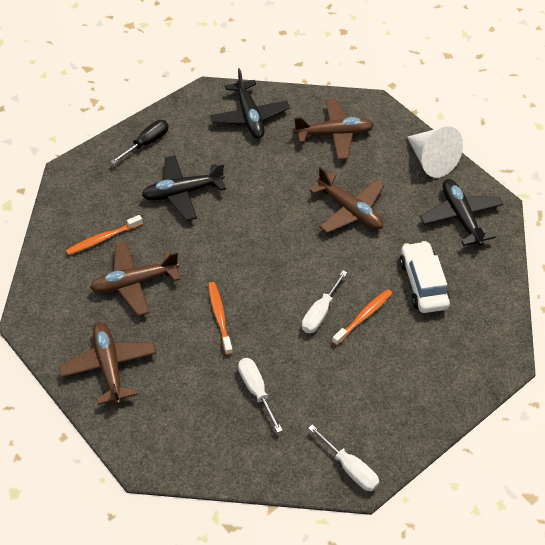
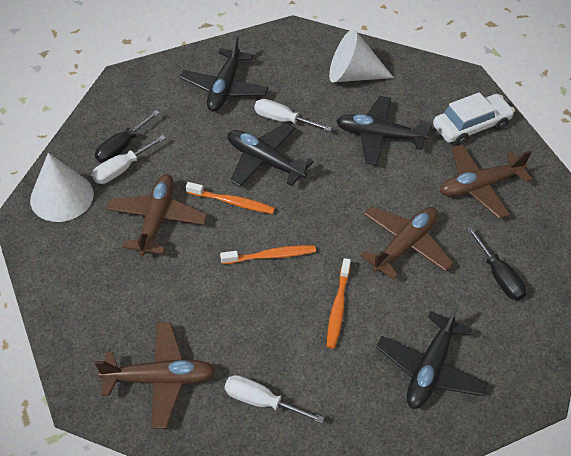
black plane: 3 -> 4
black screwdriver: 1 -> 2
white cone: 1 -> 2

